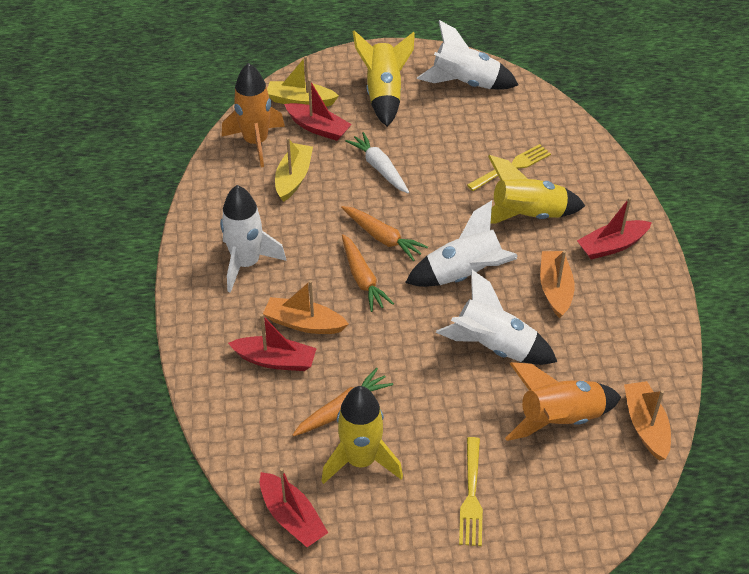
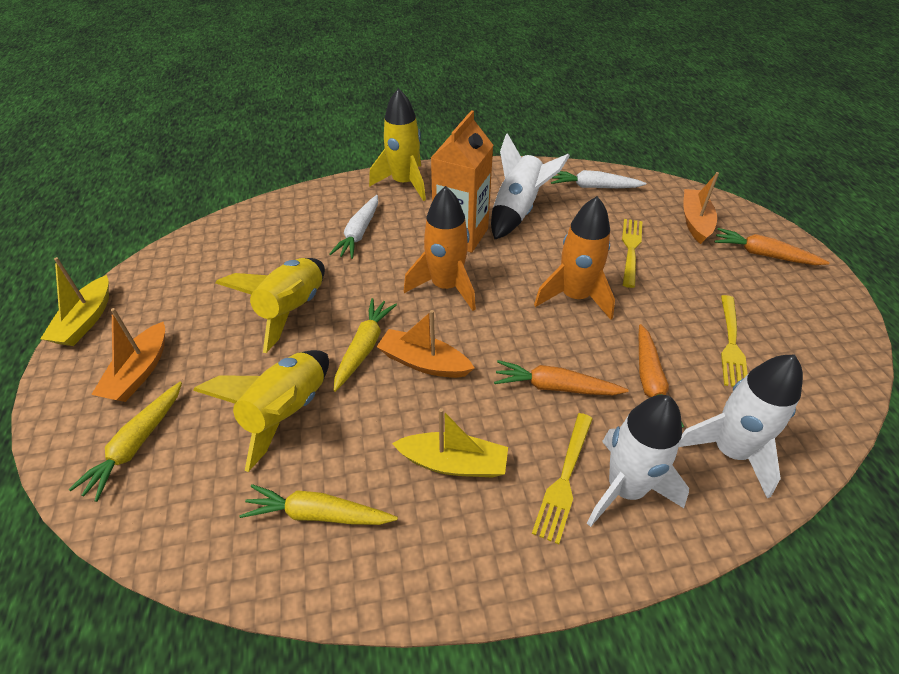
orange carton: 0 -> 1
red boat: 4 -> 0
white carrot: 1 -> 2
white rocket: 4 -> 3
yellow carrot: 0 -> 3
yellow fork: 2 -> 3

